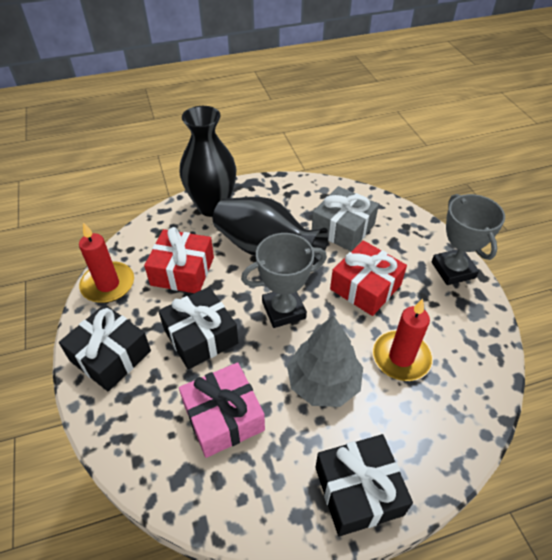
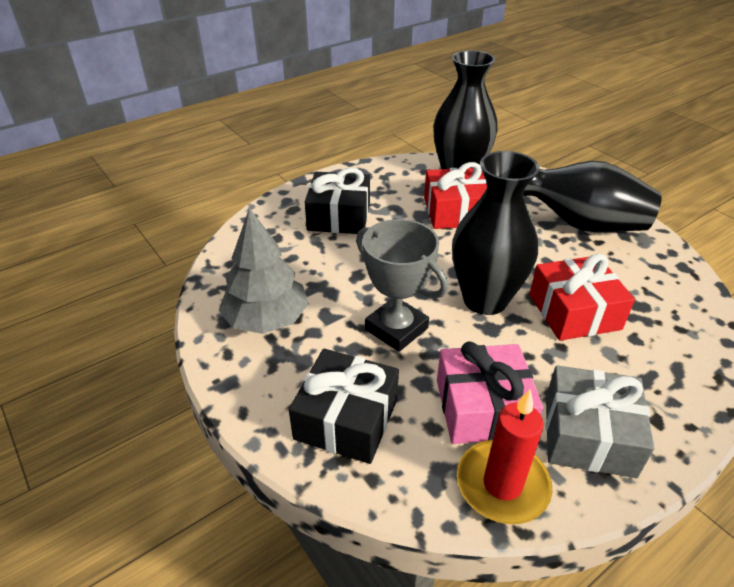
black gift: 3 -> 2
black vase: 2 -> 3
grey trophy: 2 -> 1
red candle: 2 -> 1

